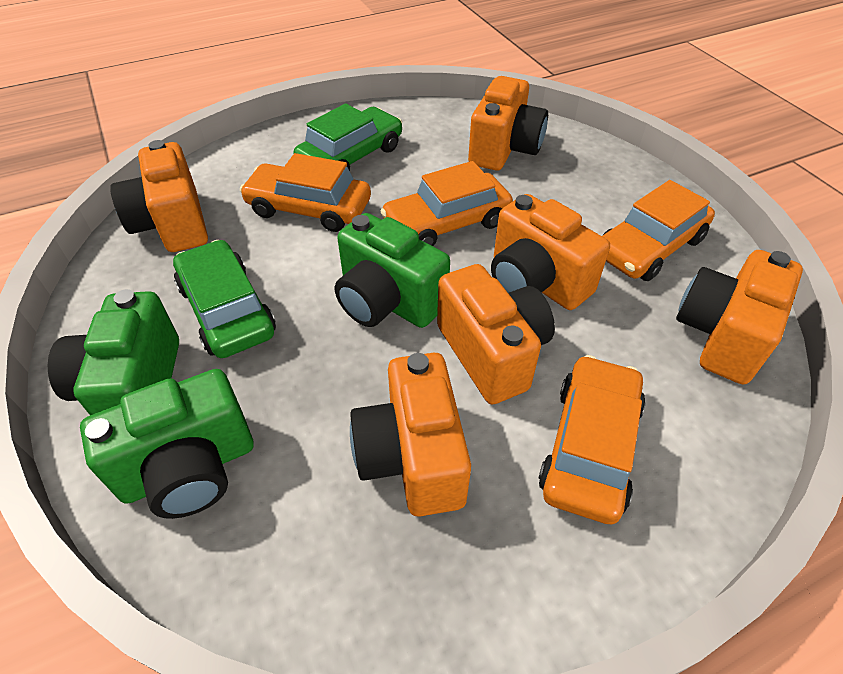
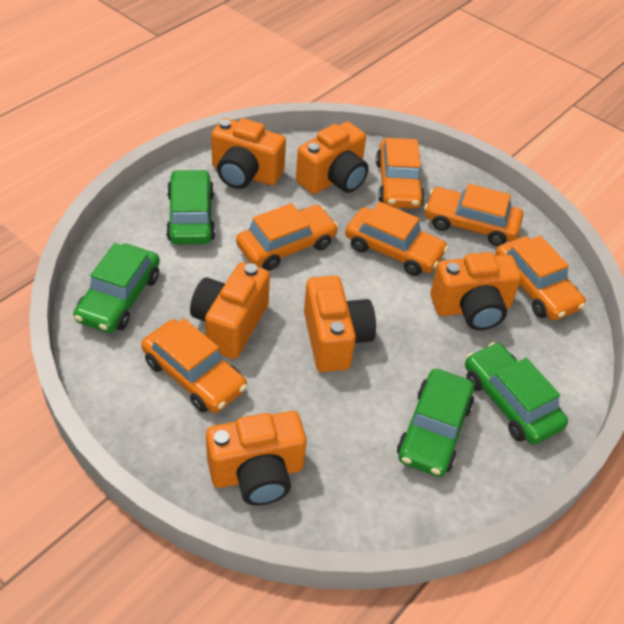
green camera: 3 -> 0
green car: 2 -> 4
orange car: 4 -> 6

